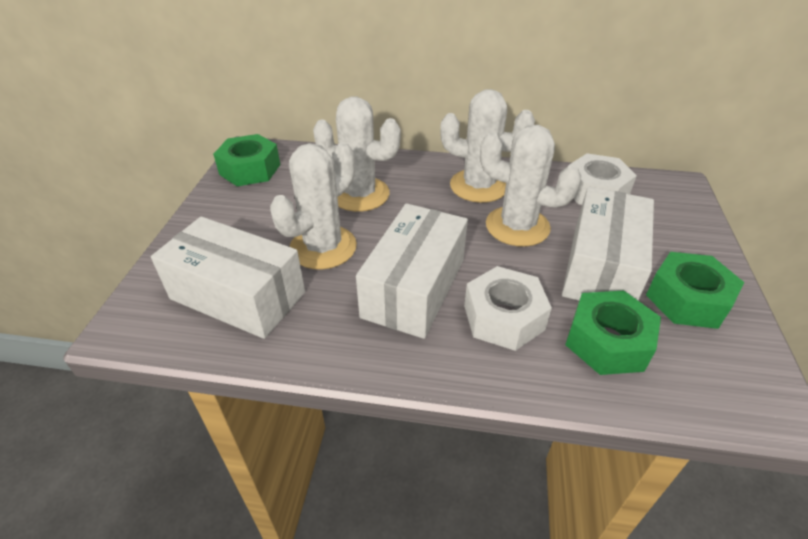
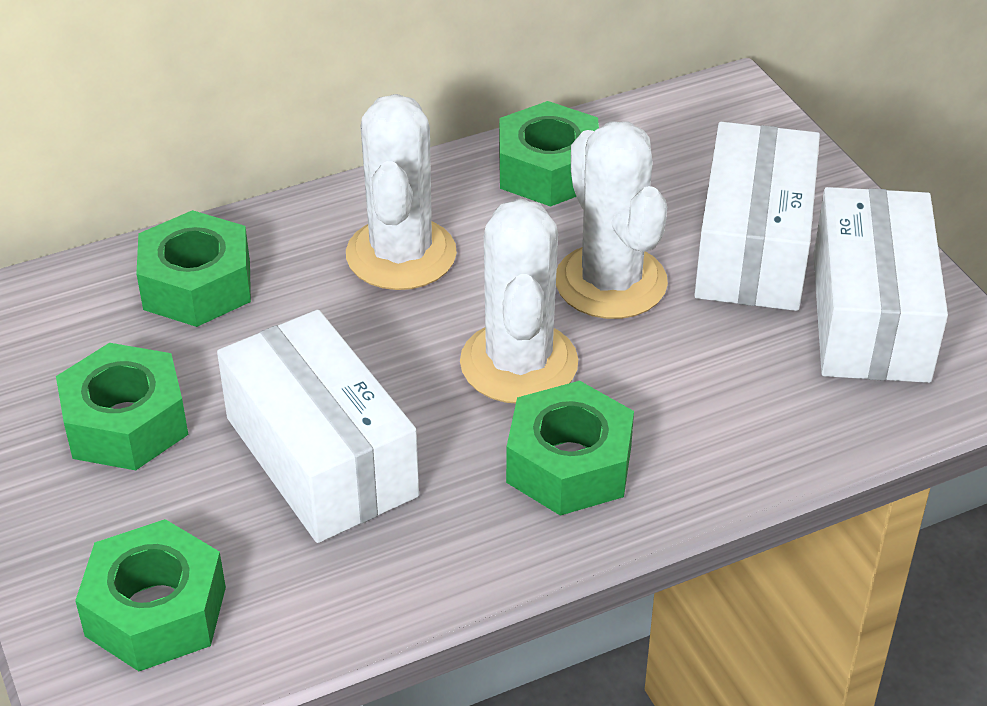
green nut: 3 -> 5
white cactus: 4 -> 3
white nut: 2 -> 0

